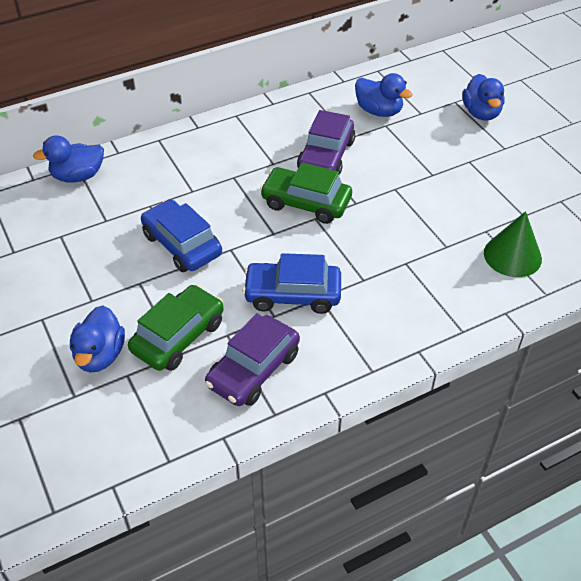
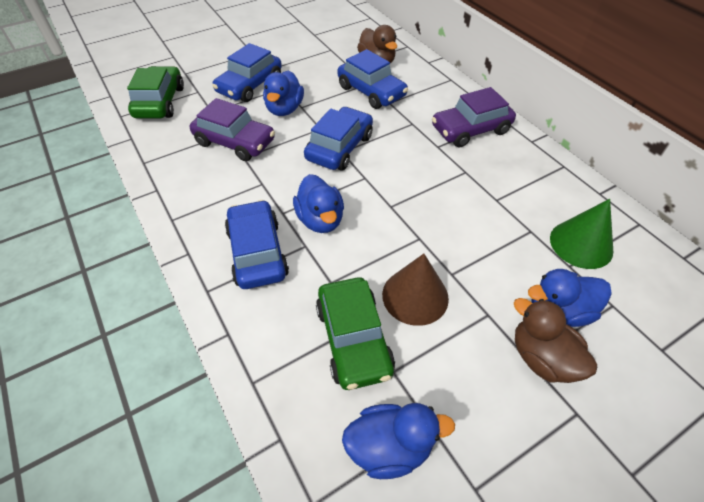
blue car: 2 -> 4
brown cone: 0 -> 1
brown duck: 0 -> 2

